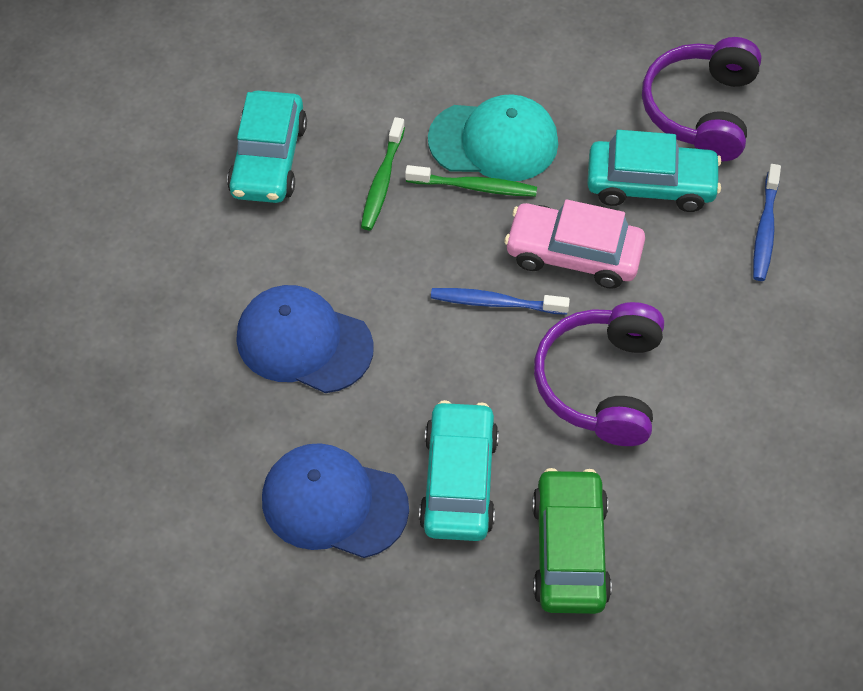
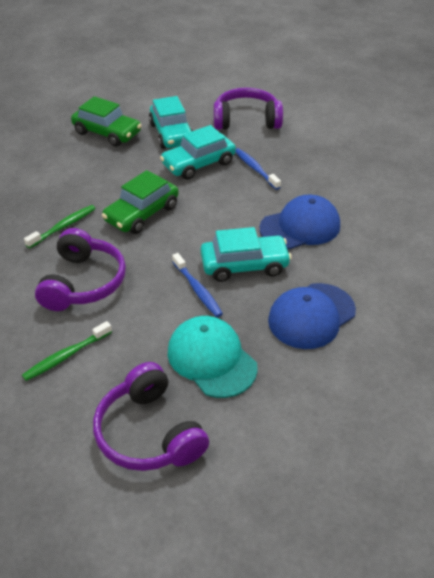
green car: 1 -> 2
pink car: 1 -> 0
purple headphones: 2 -> 3

